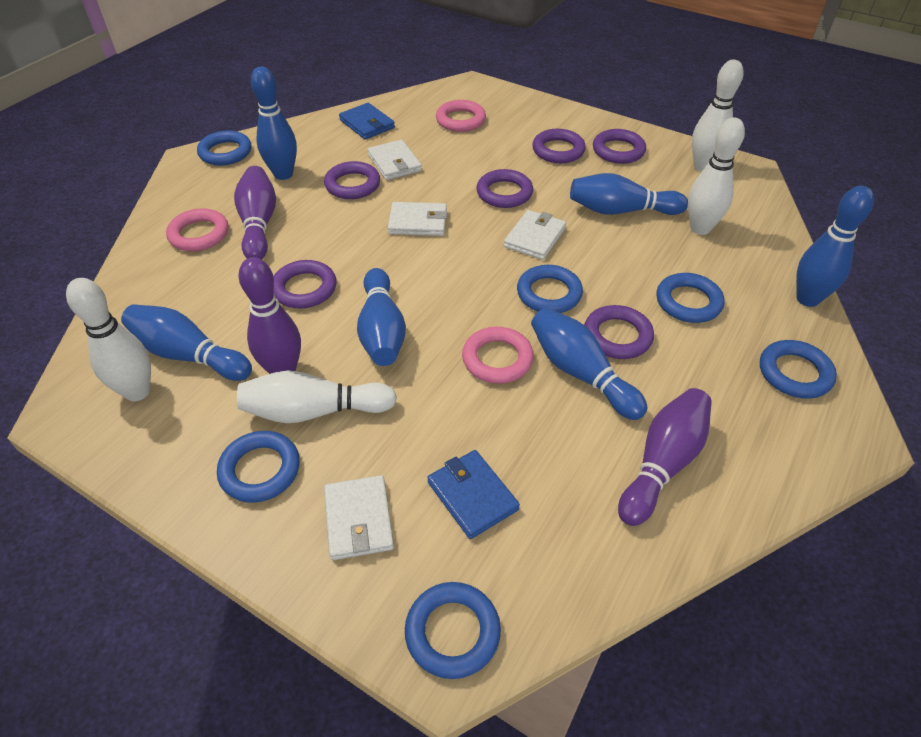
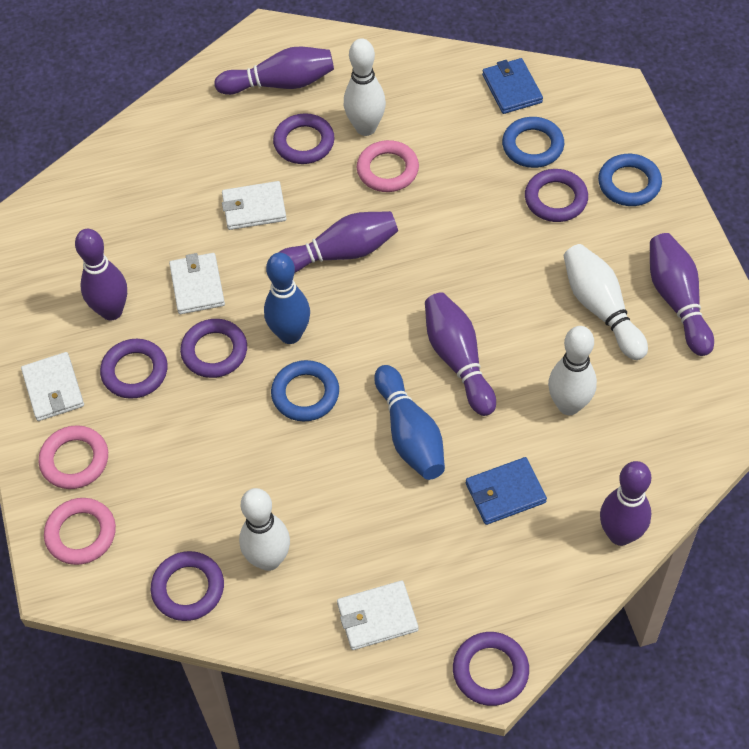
blue bowling pin: 6 -> 2
blue ring: 6 -> 3
purple bowling pin: 3 -> 6

